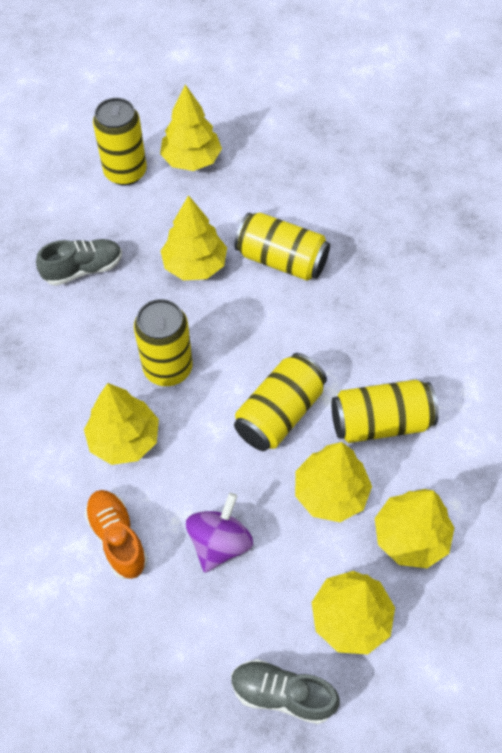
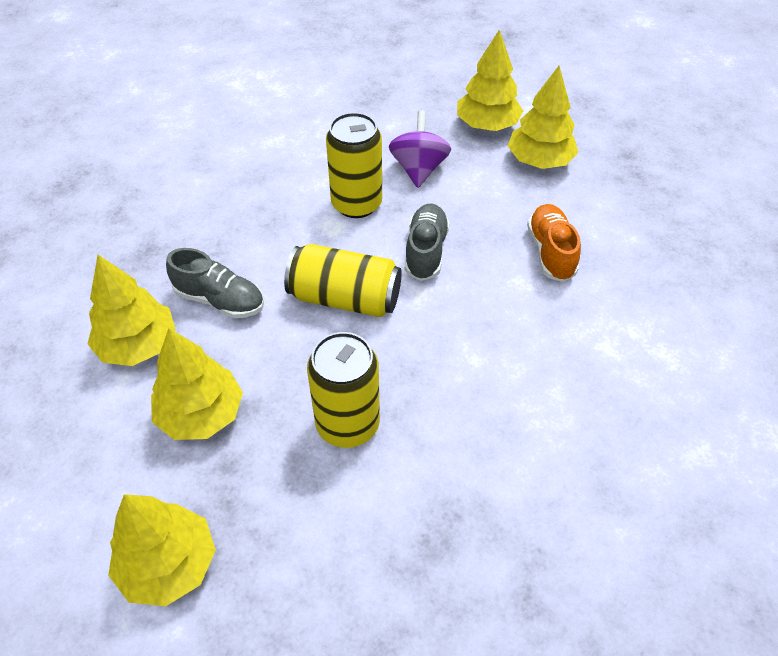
yellow can: 5 -> 3
yellow tree: 6 -> 5

